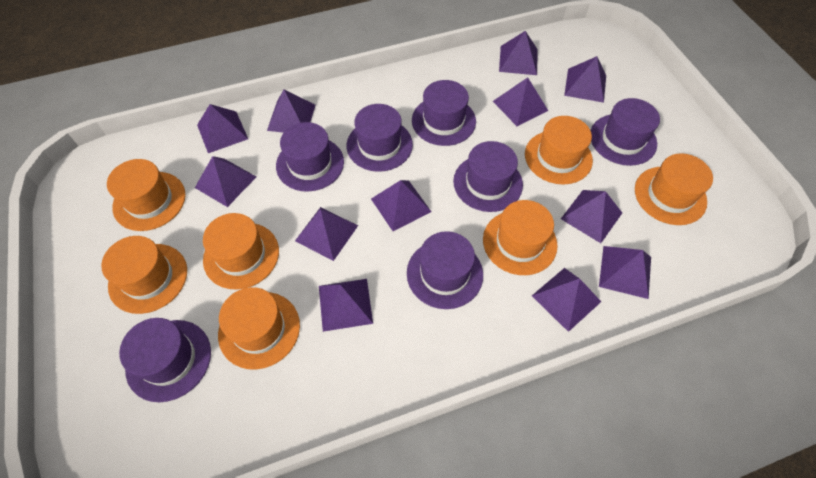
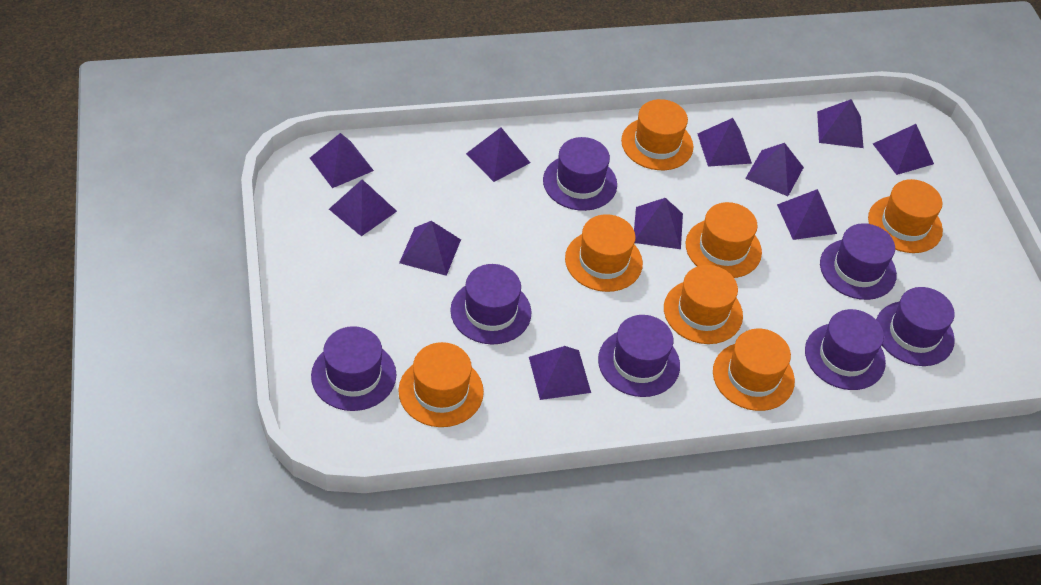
purple pyramid: 12 -> 11

